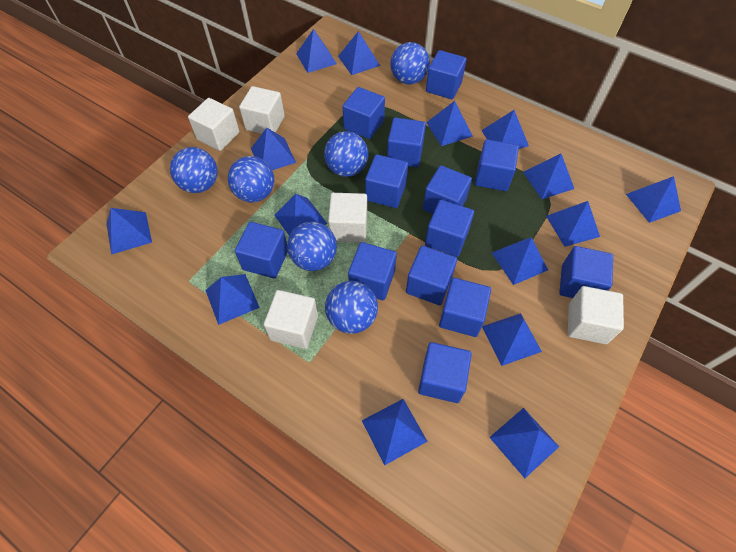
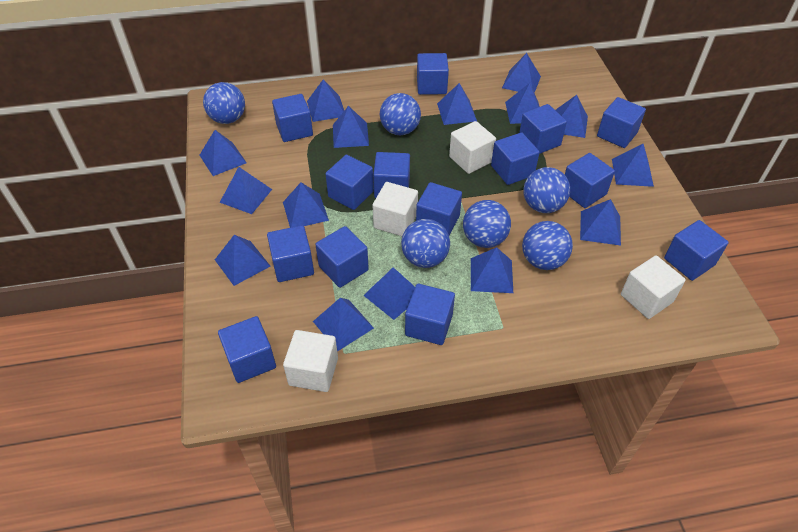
blue cube: 13 -> 14
white cube: 5 -> 4

